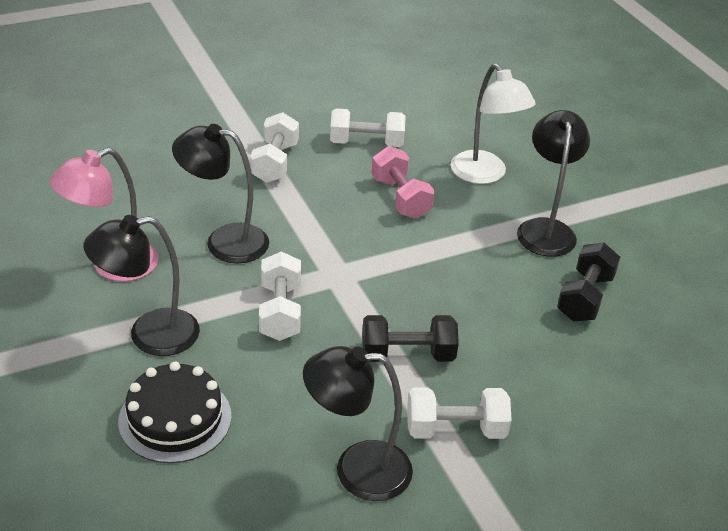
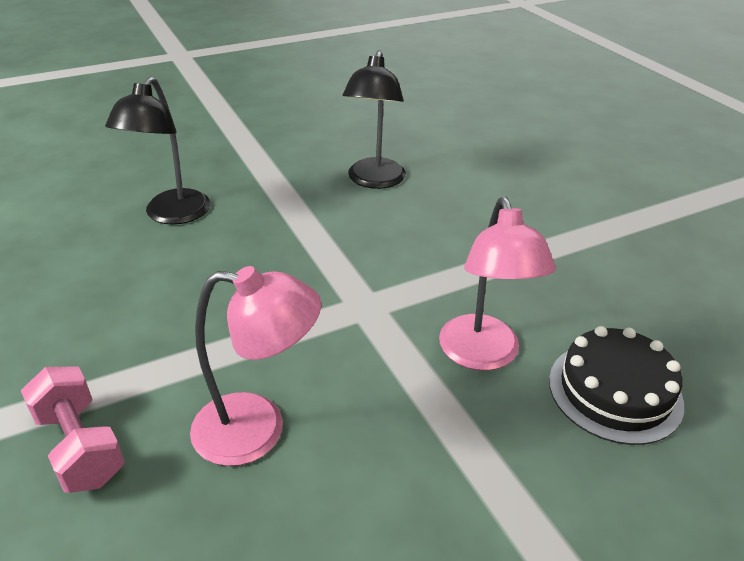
black dumbbell: 2 -> 0
black lamp: 4 -> 2
pink lamp: 1 -> 2
white dumbbell: 4 -> 0
white lamp: 1 -> 0

